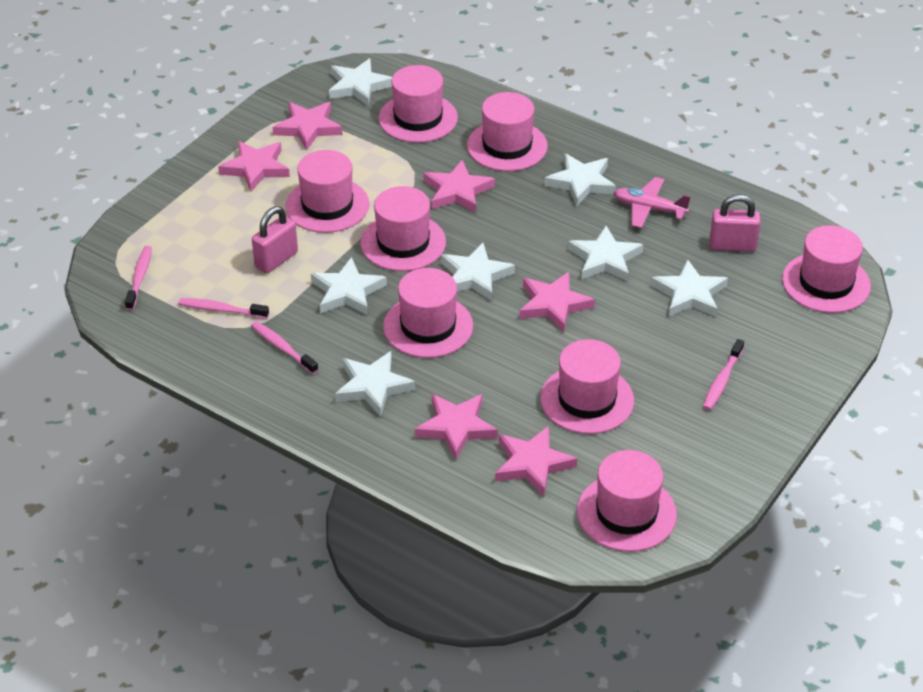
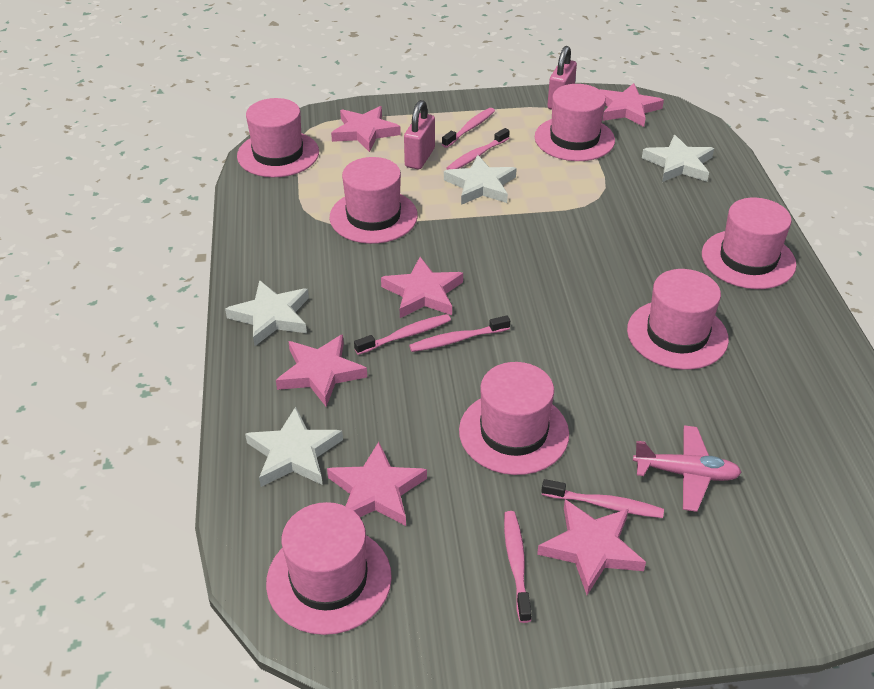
pink hat: 8 -> 7
pink toothbrush: 4 -> 6
white star: 7 -> 4

